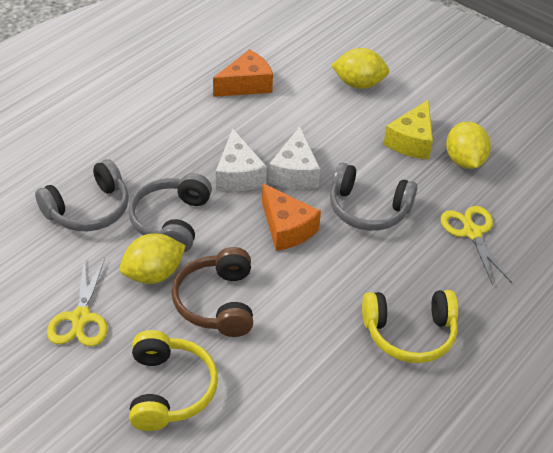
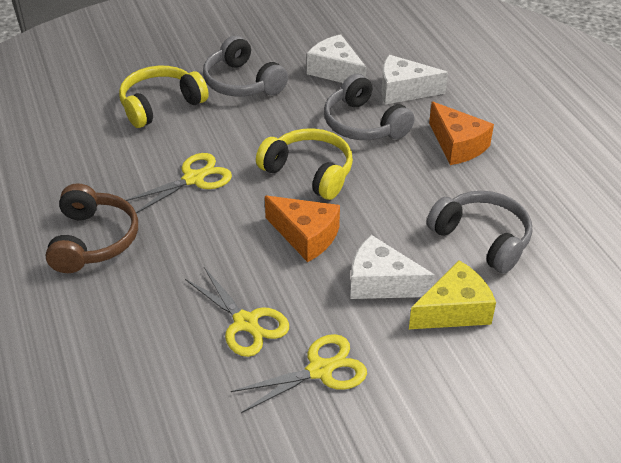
white cheese: 2 -> 3
yellow lemon: 3 -> 0
yellow scissors: 2 -> 3

